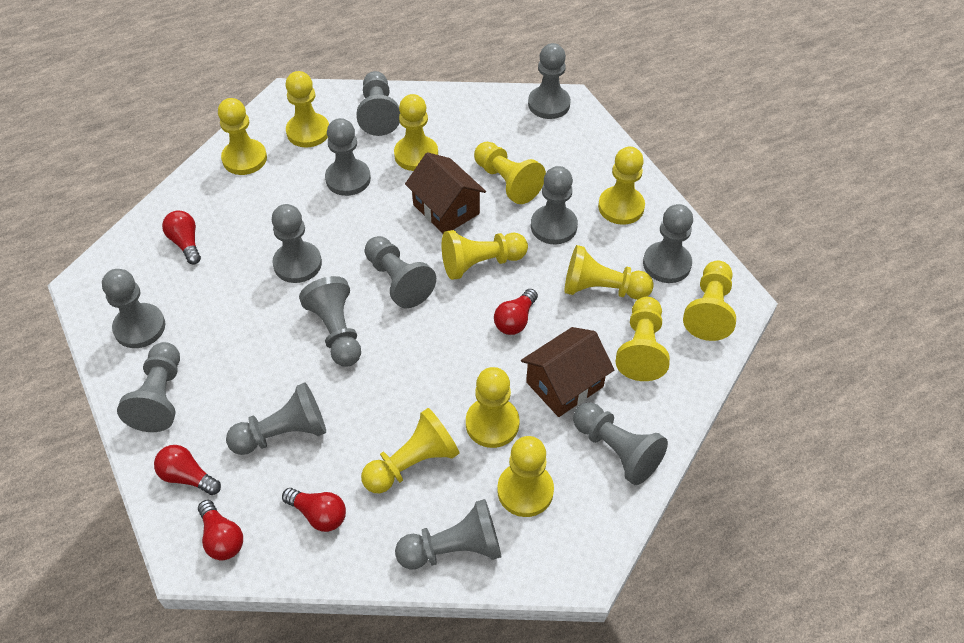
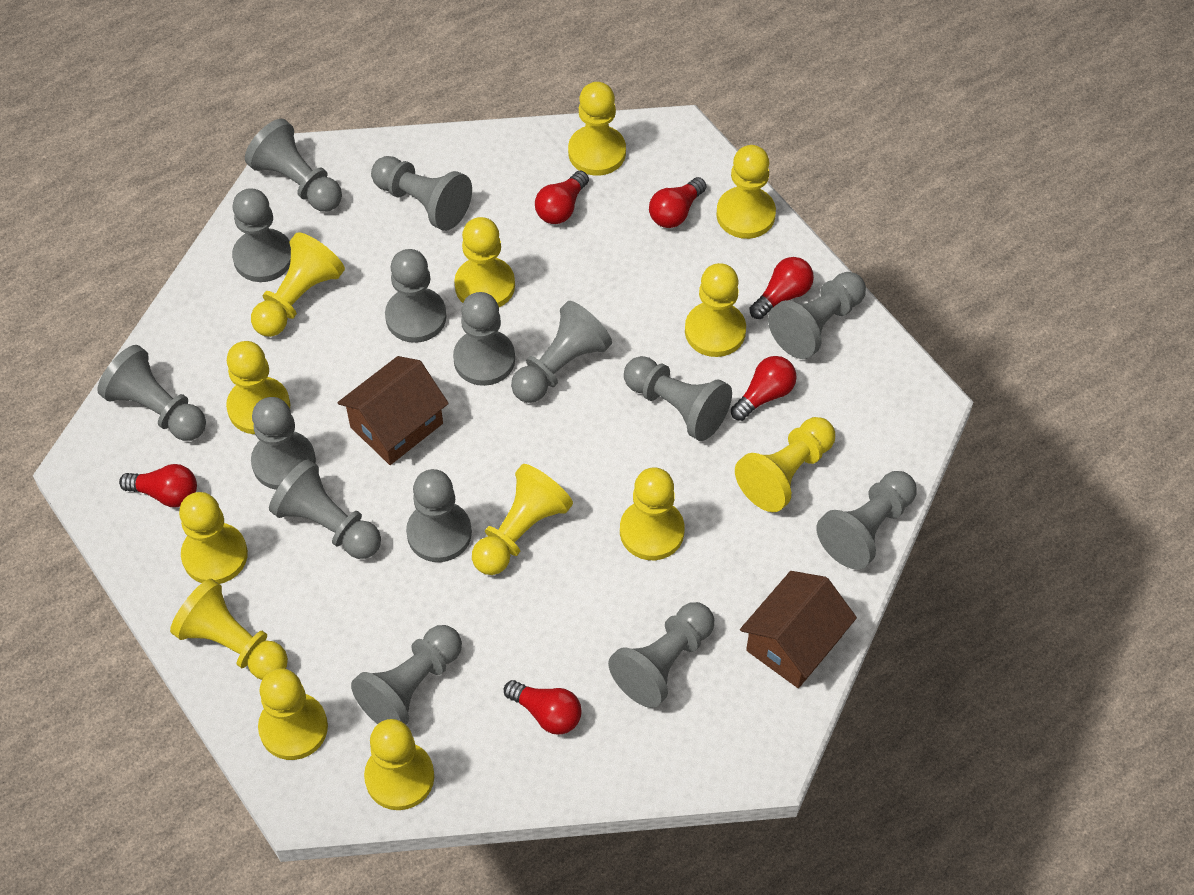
grey pawn: 13 -> 15
red light bulb: 5 -> 6
yellow pawn: 12 -> 13

